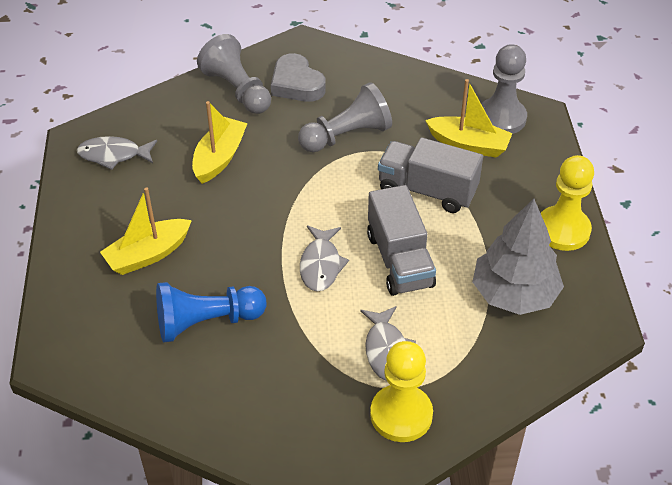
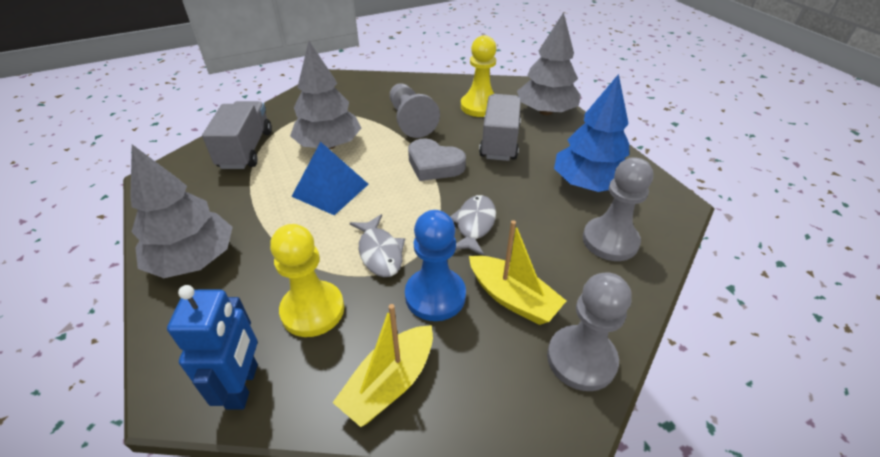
blue pyramid: 0 -> 1
blue robot: 0 -> 1
blue tree: 0 -> 1
grey fish: 3 -> 2
grey tree: 1 -> 3
yellow boat: 3 -> 2

